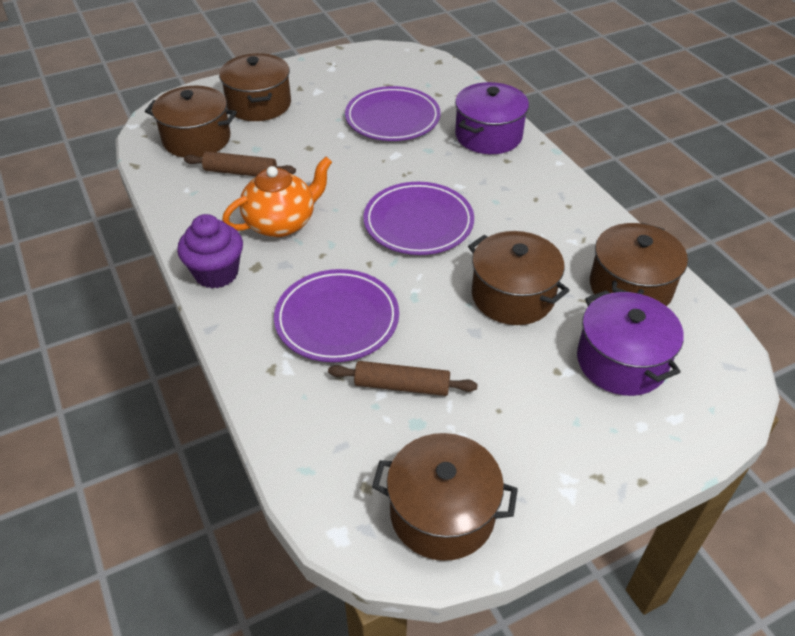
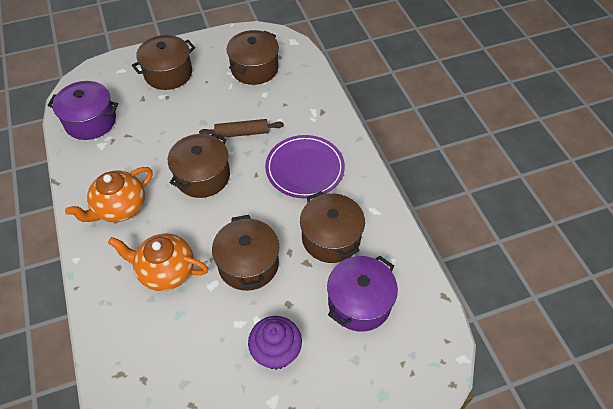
brown rolling pin: 2 -> 1
orange teapot: 1 -> 2
purple plate: 3 -> 1

